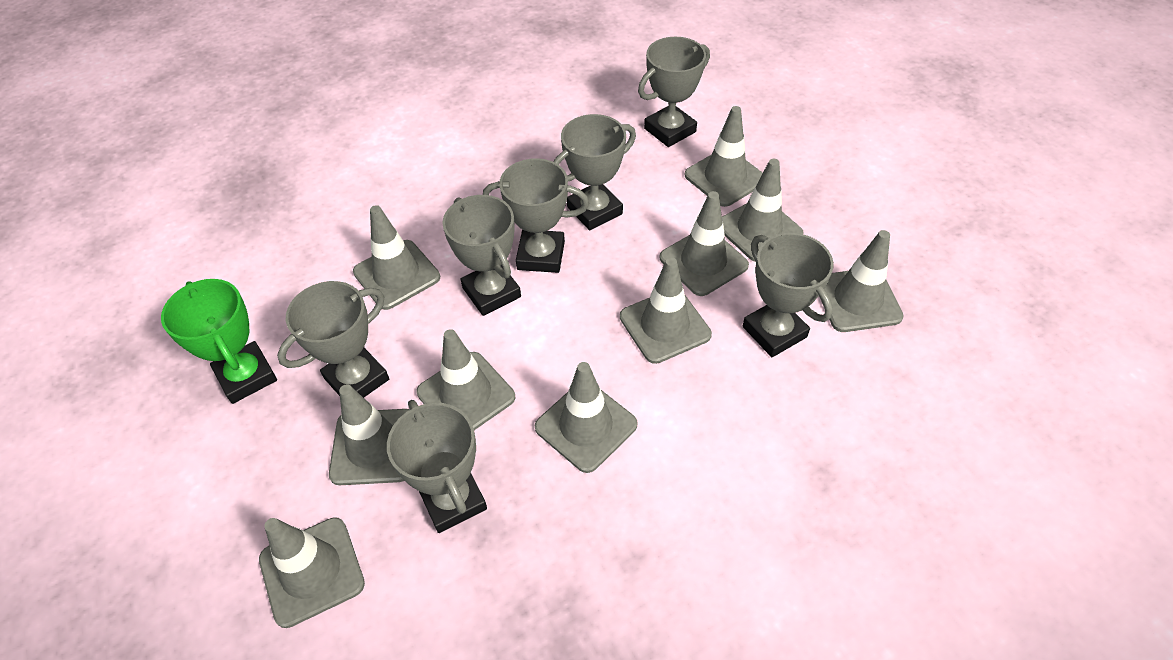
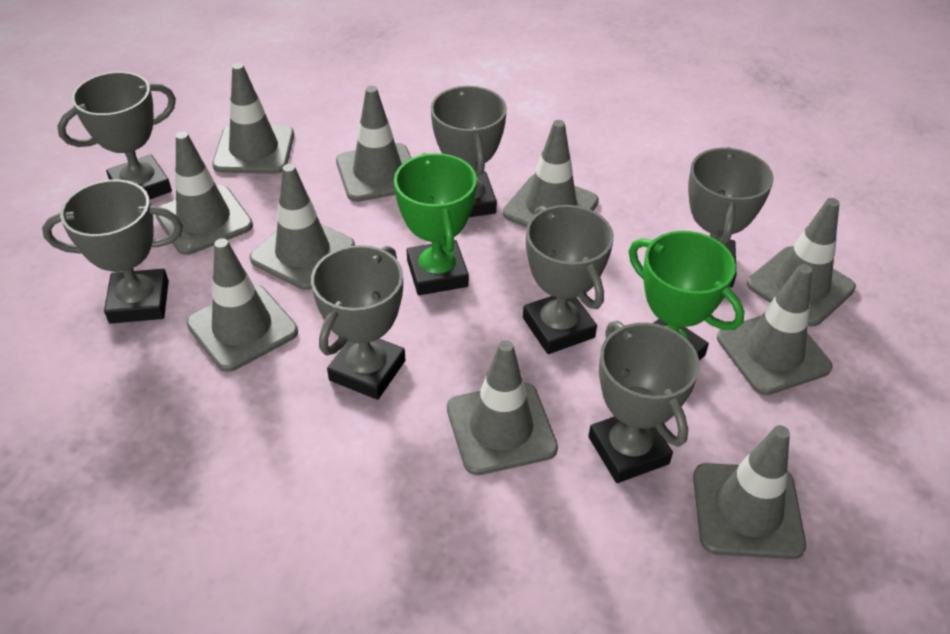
green trophy: 1 -> 2

